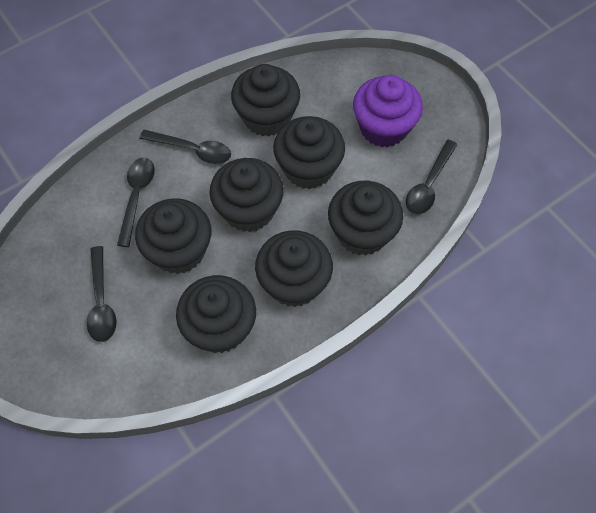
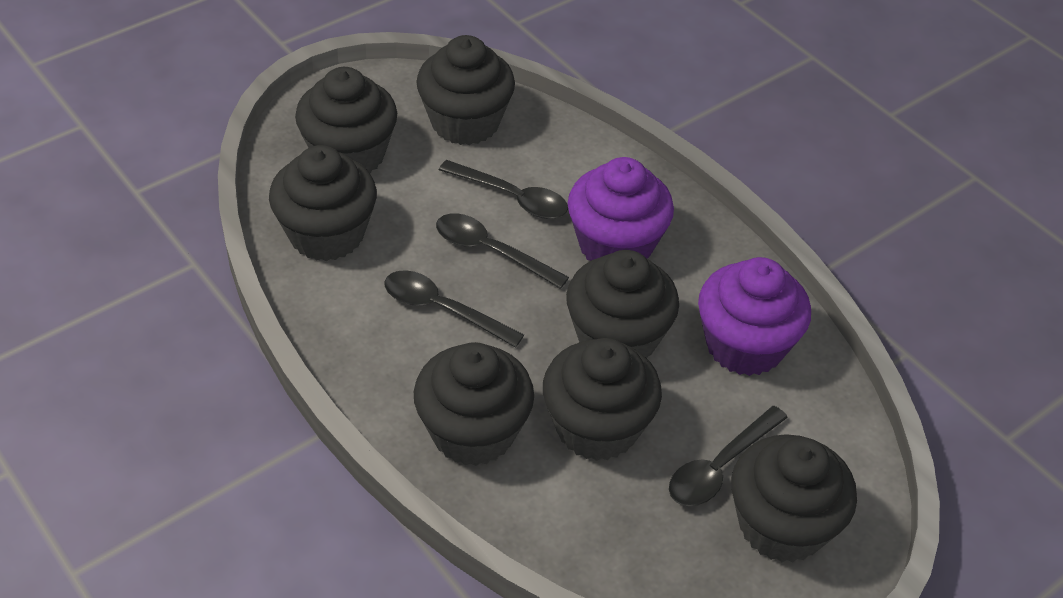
purple cupcake: 1 -> 2

